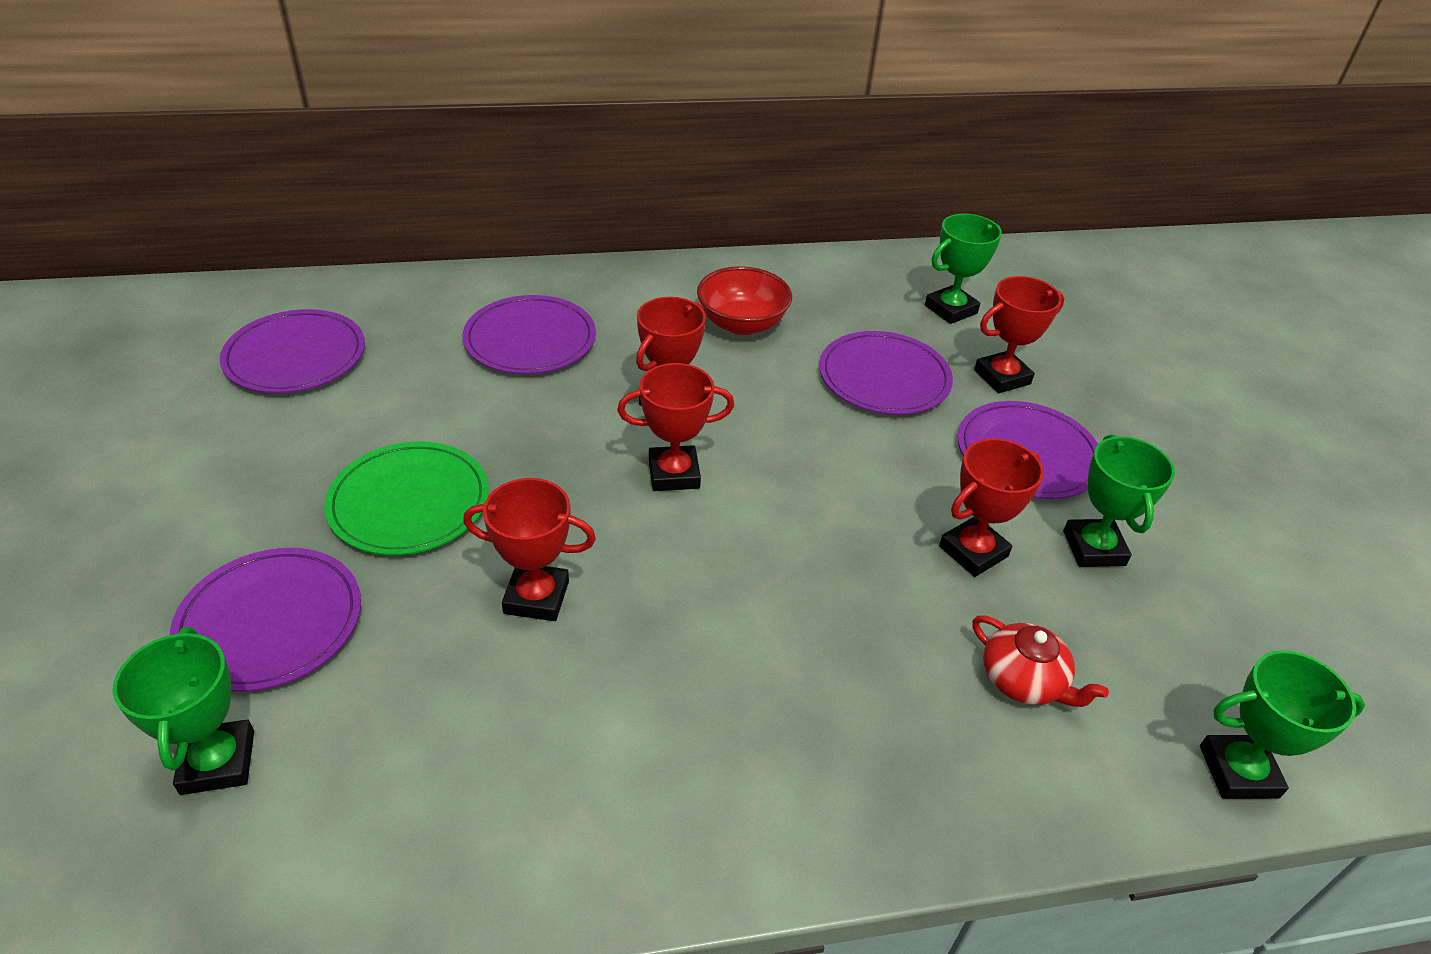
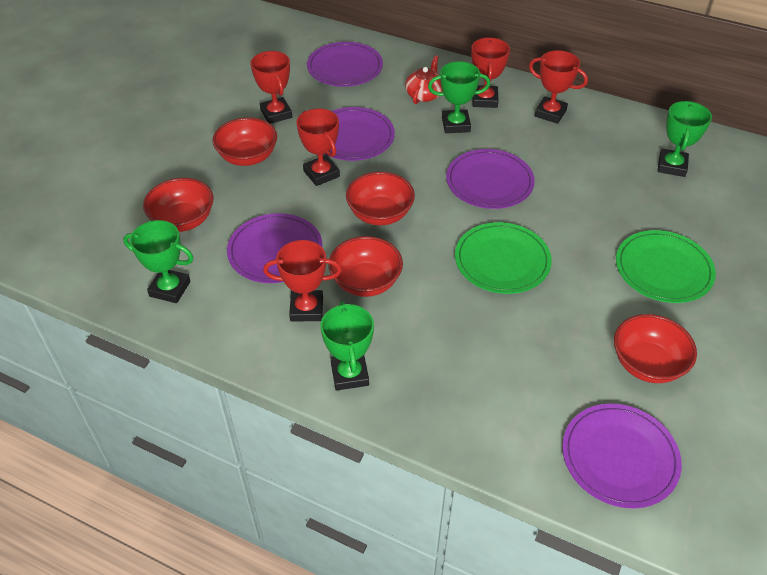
green plate: 1 -> 2
red bowl: 1 -> 5

